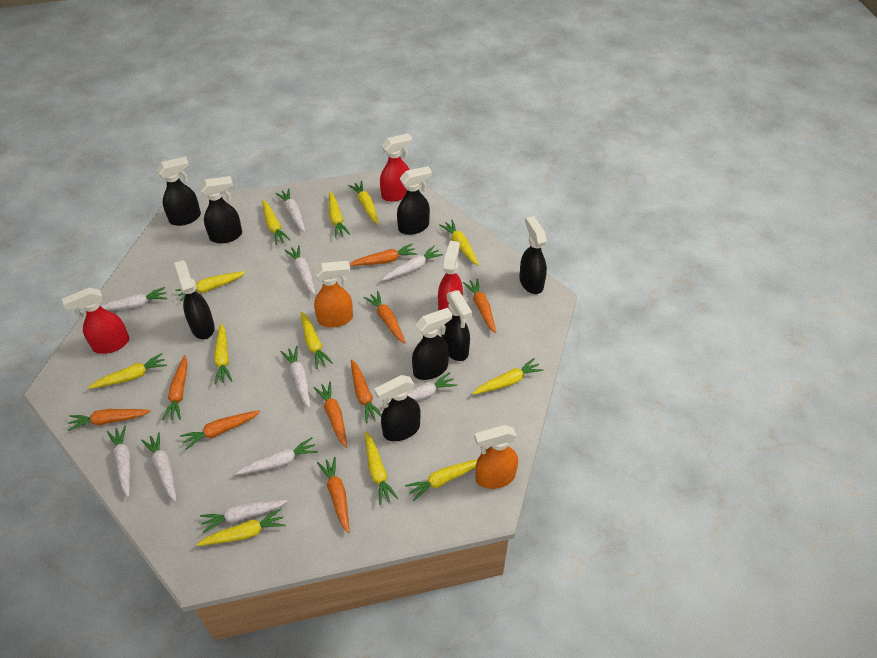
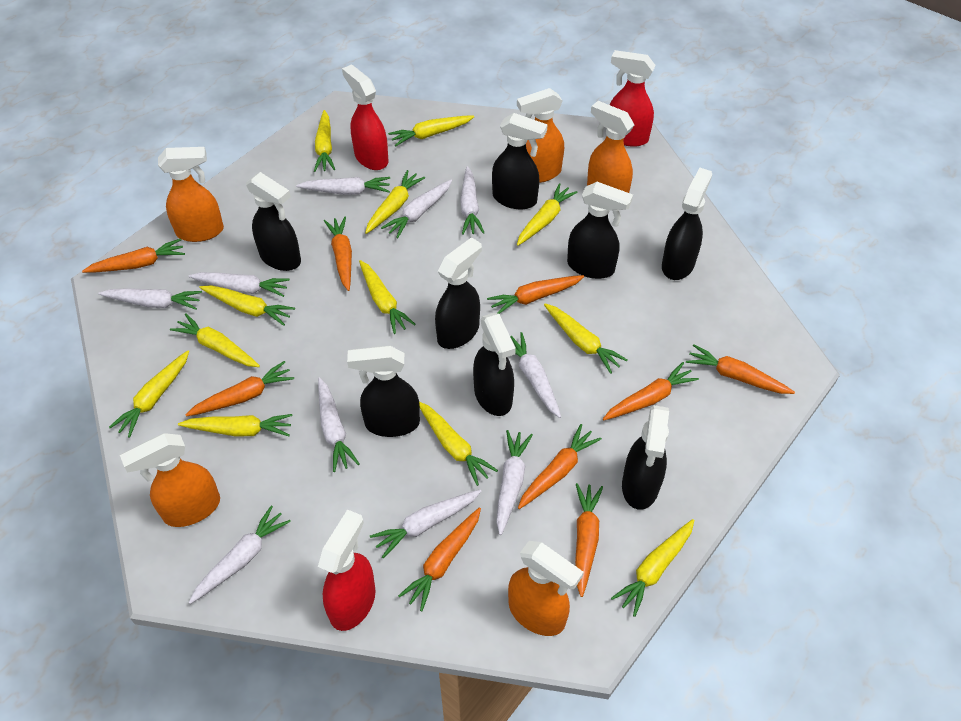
orange spray bottle: 2 -> 5

